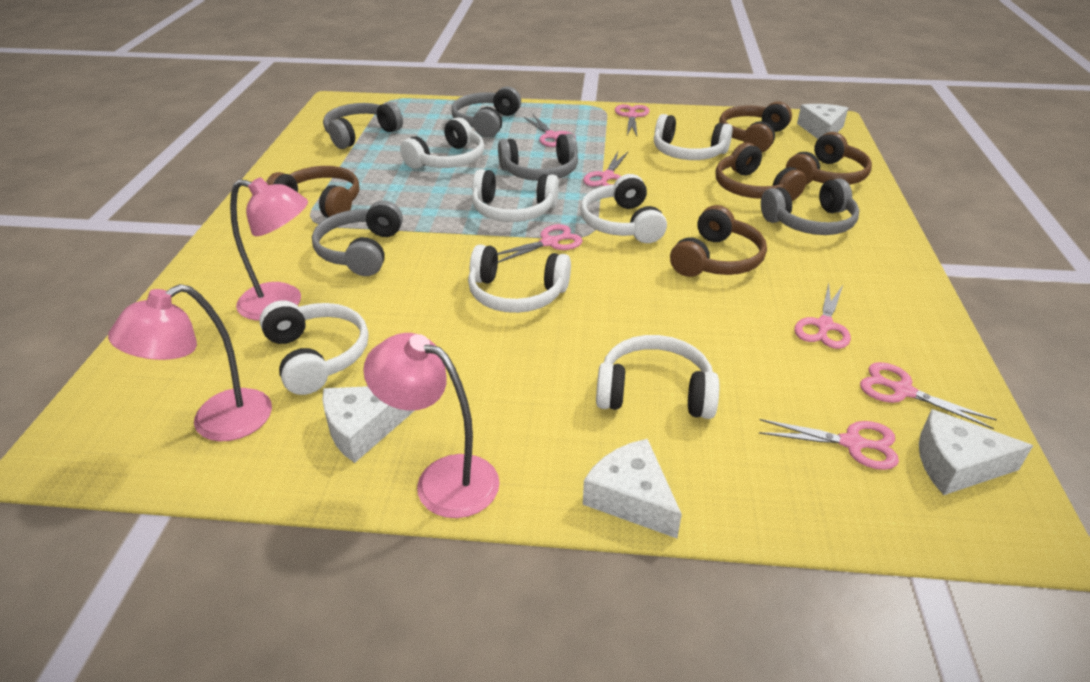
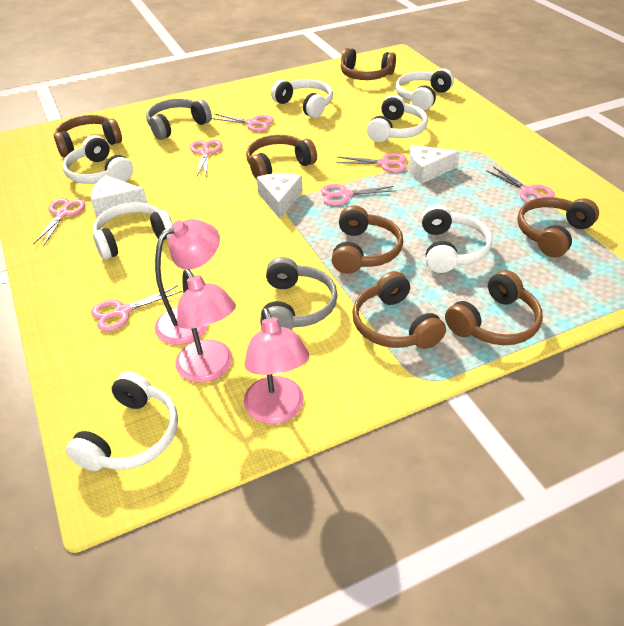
brown headphones: 5 -> 7
grey headphones: 5 -> 2
white cheese: 4 -> 3

